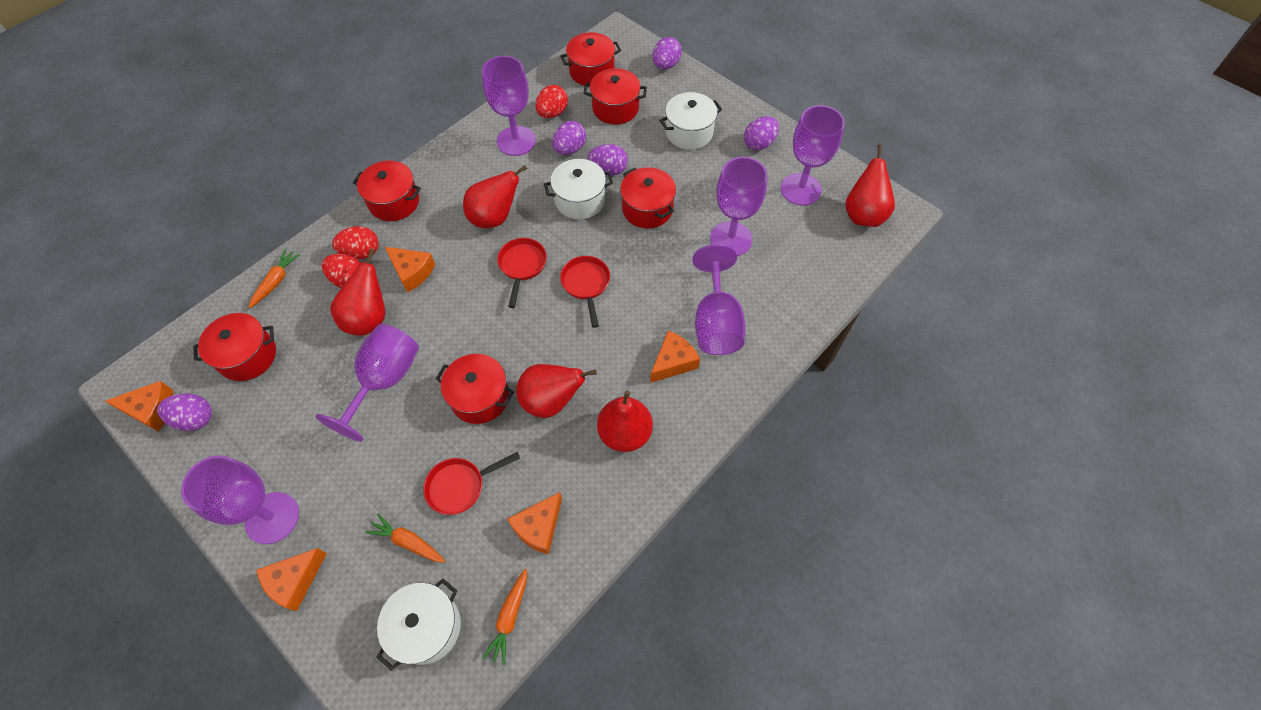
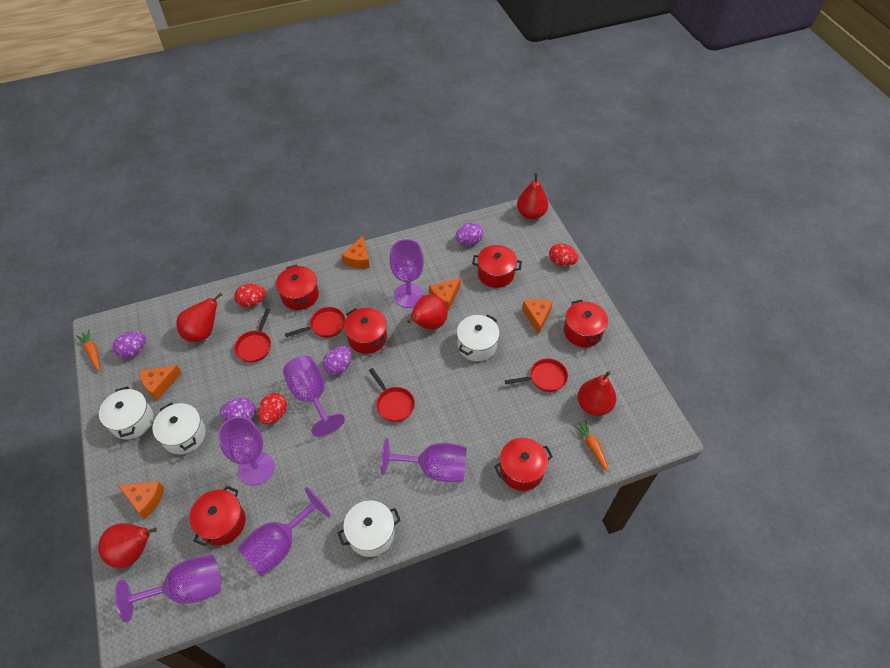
orange carrot: 3 -> 2
purple egg: 5 -> 4
red pan: 3 -> 4
white pot: 3 -> 4

